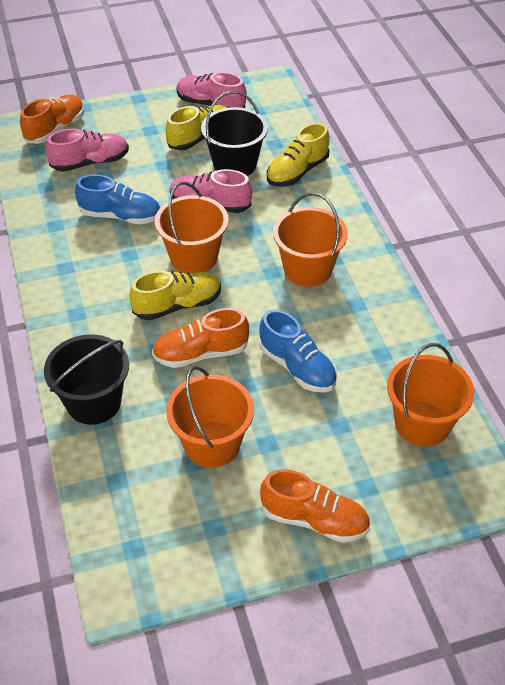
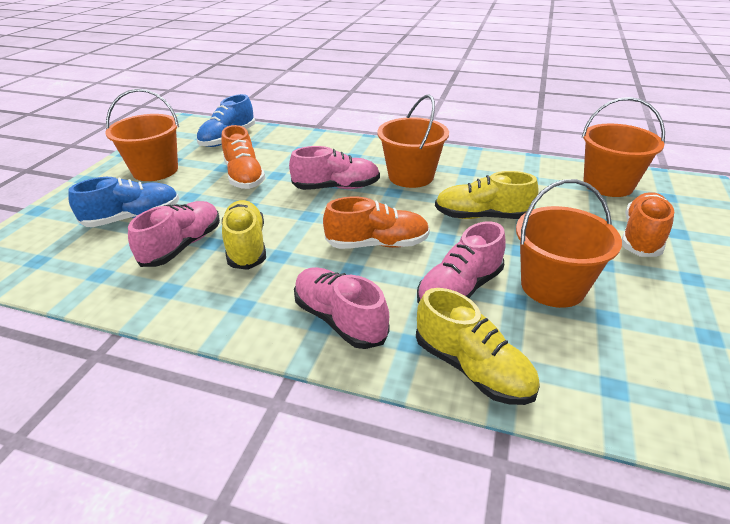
black bucket: 2 -> 0
pink shoe: 3 -> 4

